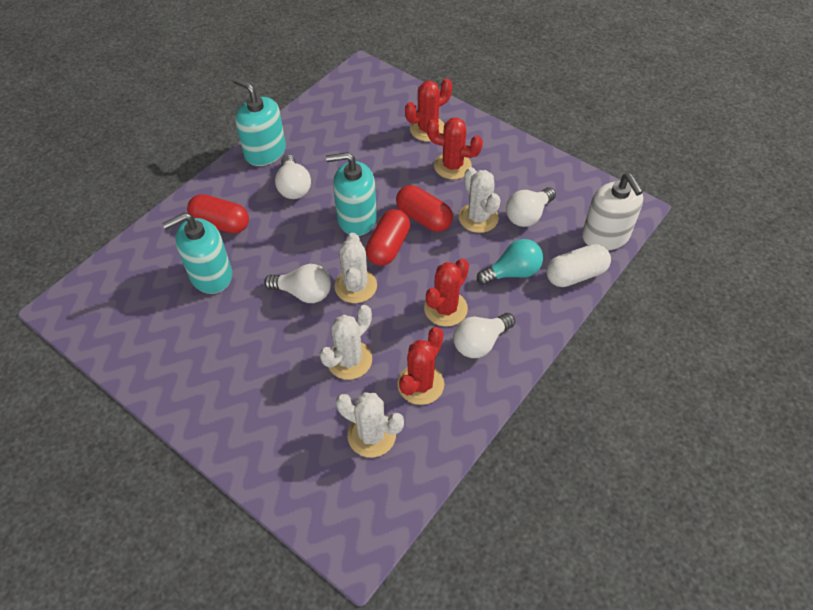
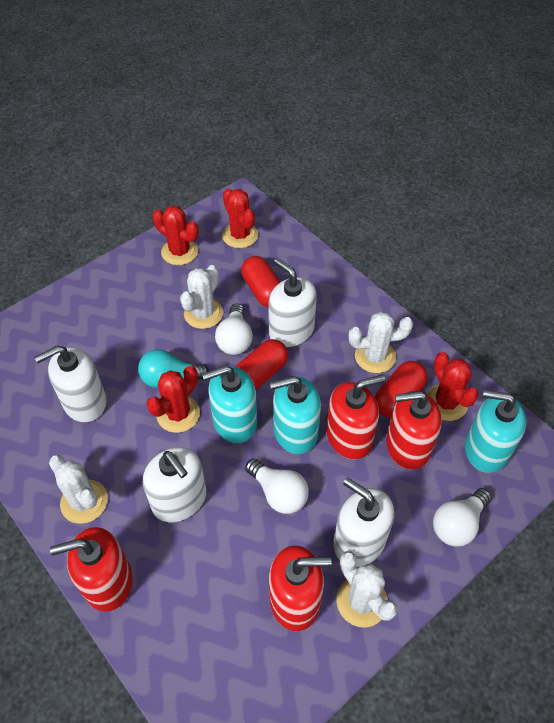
red soap dispenser: 0 -> 4
white capsule: 1 -> 0
white light bulb: 4 -> 3
white soap dispenser: 1 -> 4

